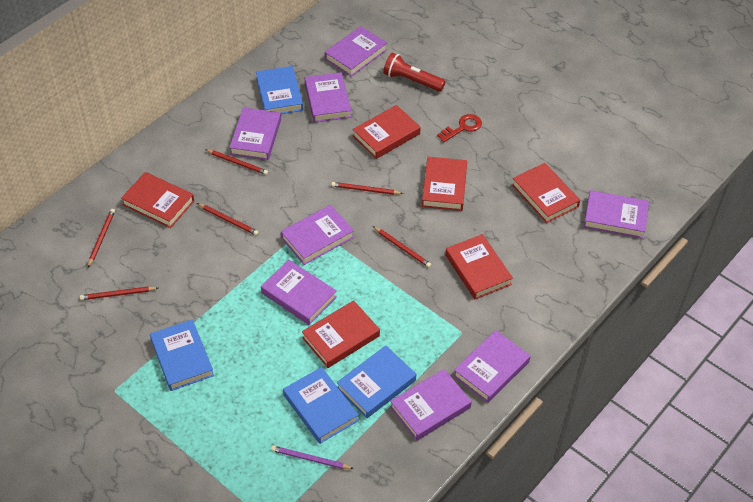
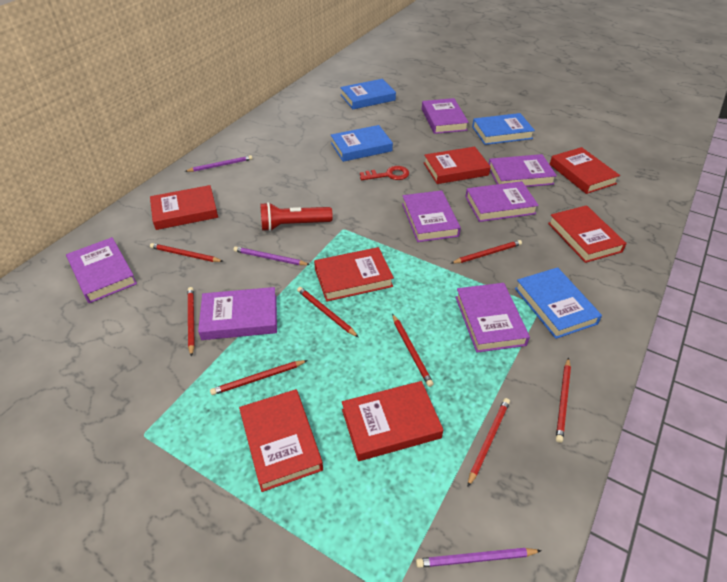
purple book: 8 -> 7
purple pencil: 1 -> 3
red book: 6 -> 7
red pencil: 6 -> 8

